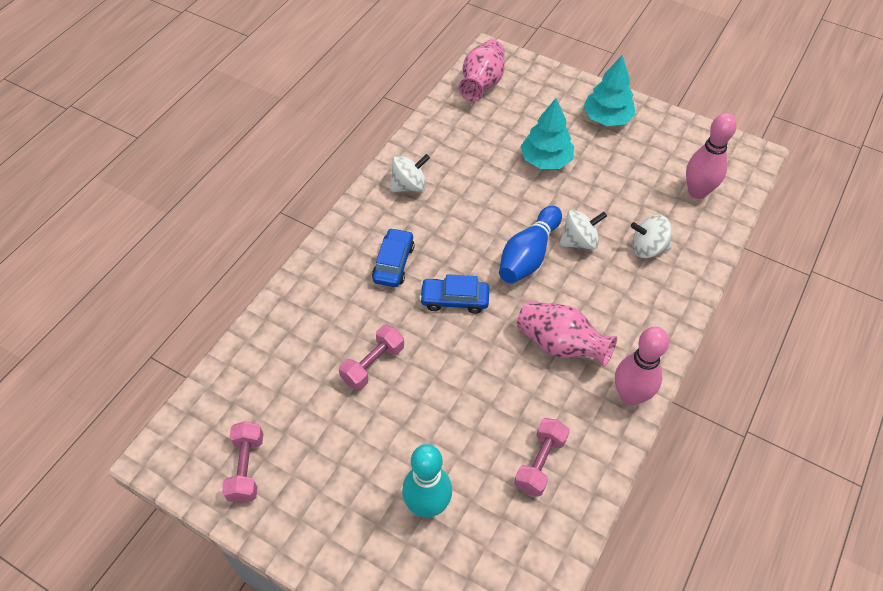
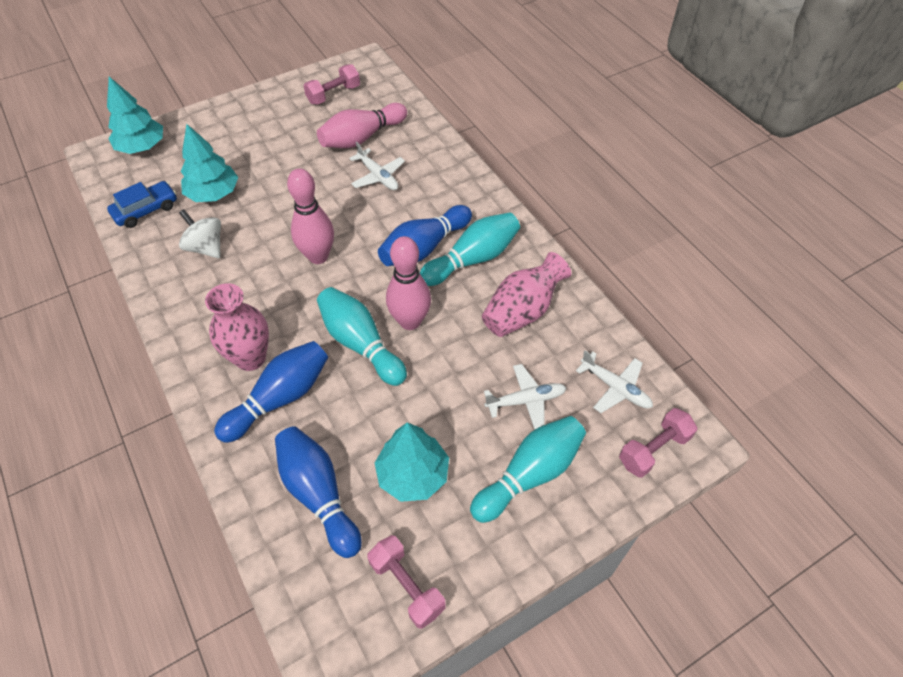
blue bowling pin: 1 -> 3
blue car: 2 -> 1
pink bowling pin: 2 -> 3
turquoise bowling pin: 1 -> 3
turquoise tree: 2 -> 3
white plane: 0 -> 3
white spinning top: 3 -> 1

